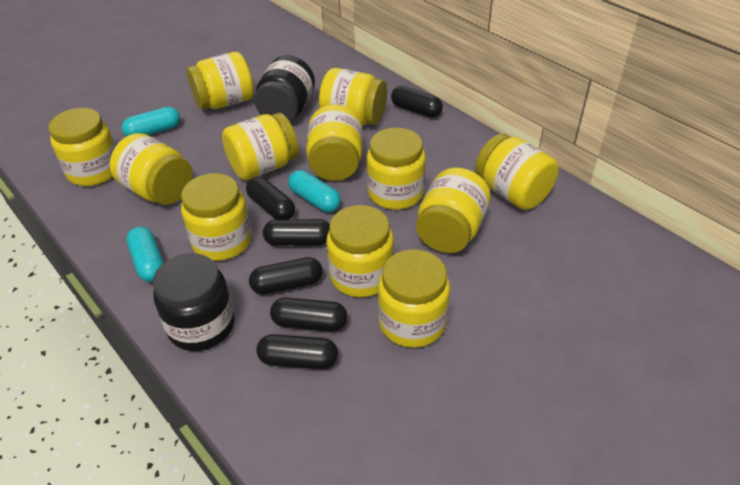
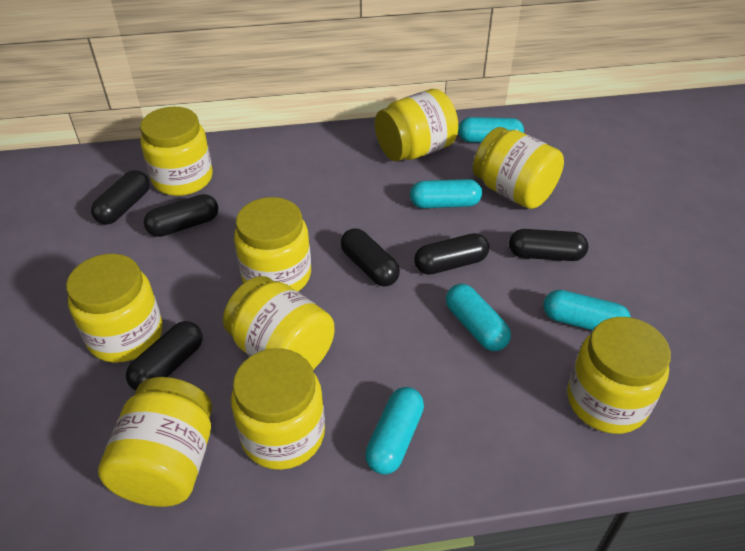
black jar: 2 -> 0
turquoise capsule: 3 -> 5
yellow jar: 12 -> 9

